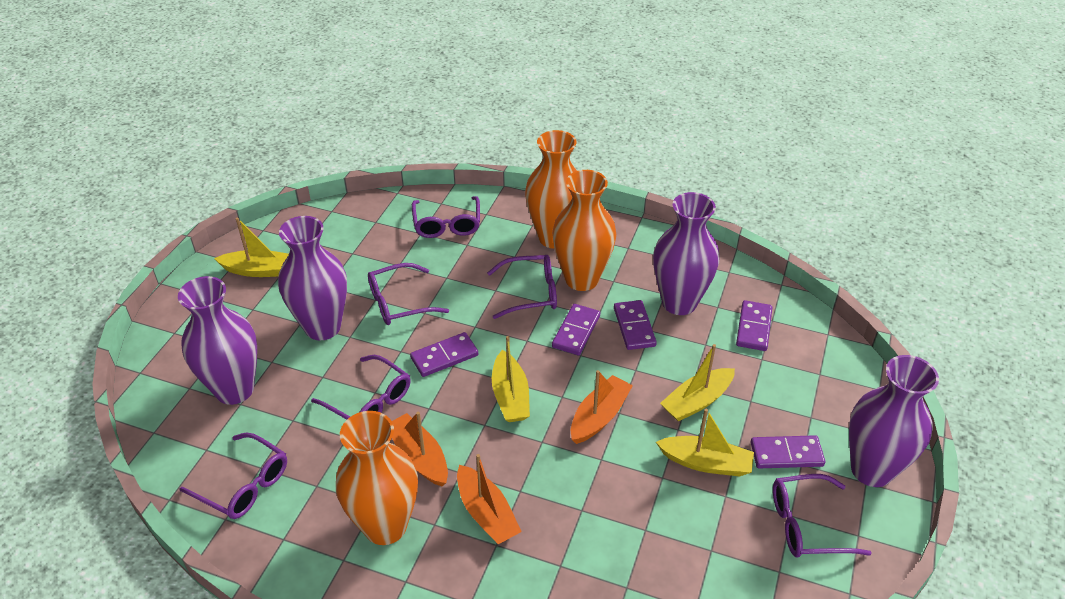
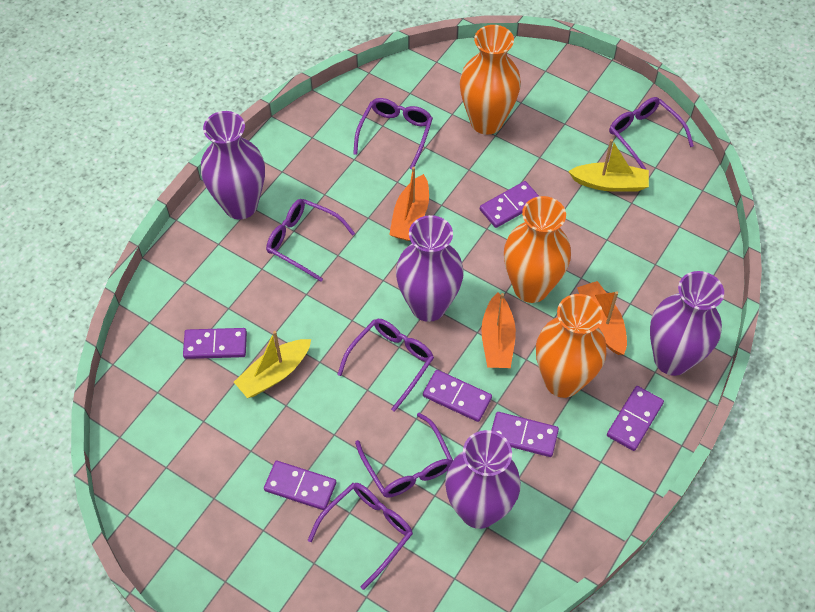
purple domino: 5 -> 6
yellow boat: 4 -> 2

